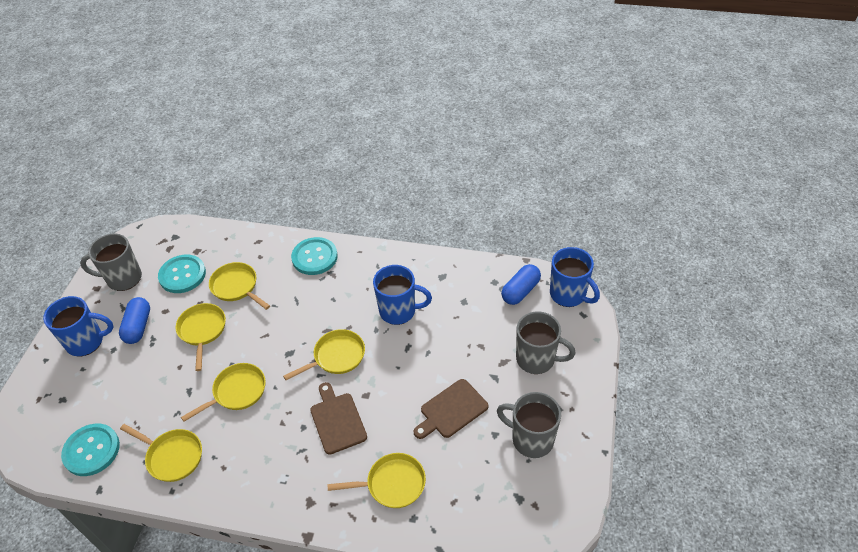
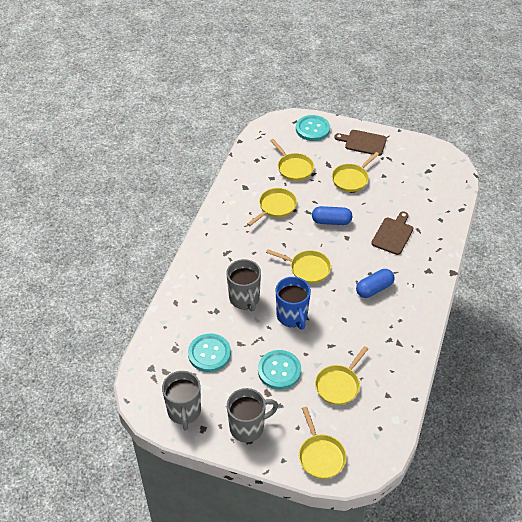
blue mug: 3 -> 1

